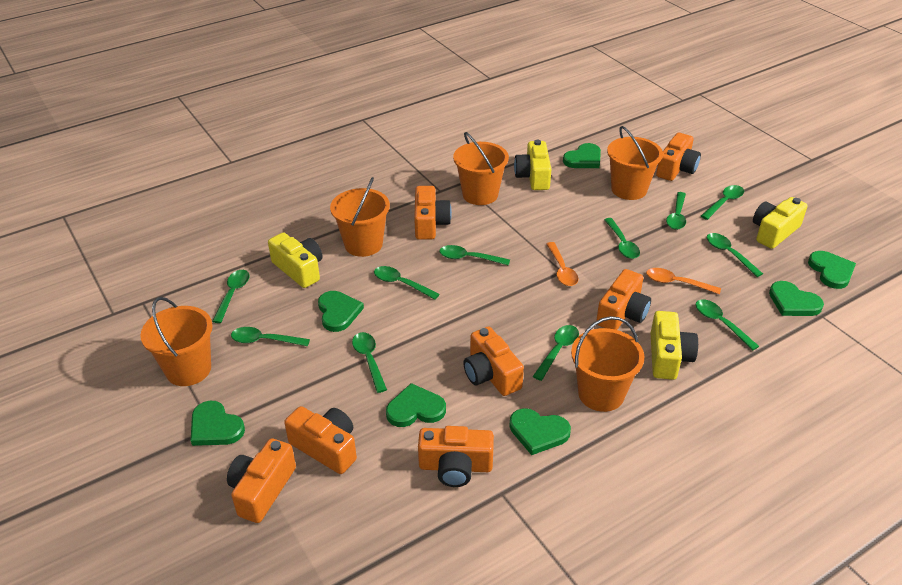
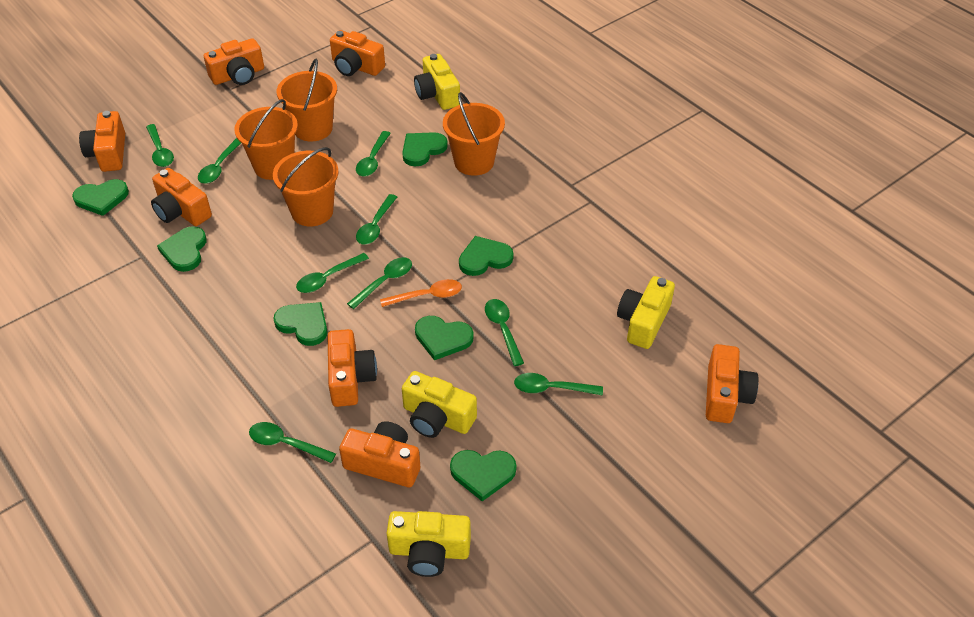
green spoon: 11 -> 9
orange bucket: 5 -> 4
orange spoon: 2 -> 1

